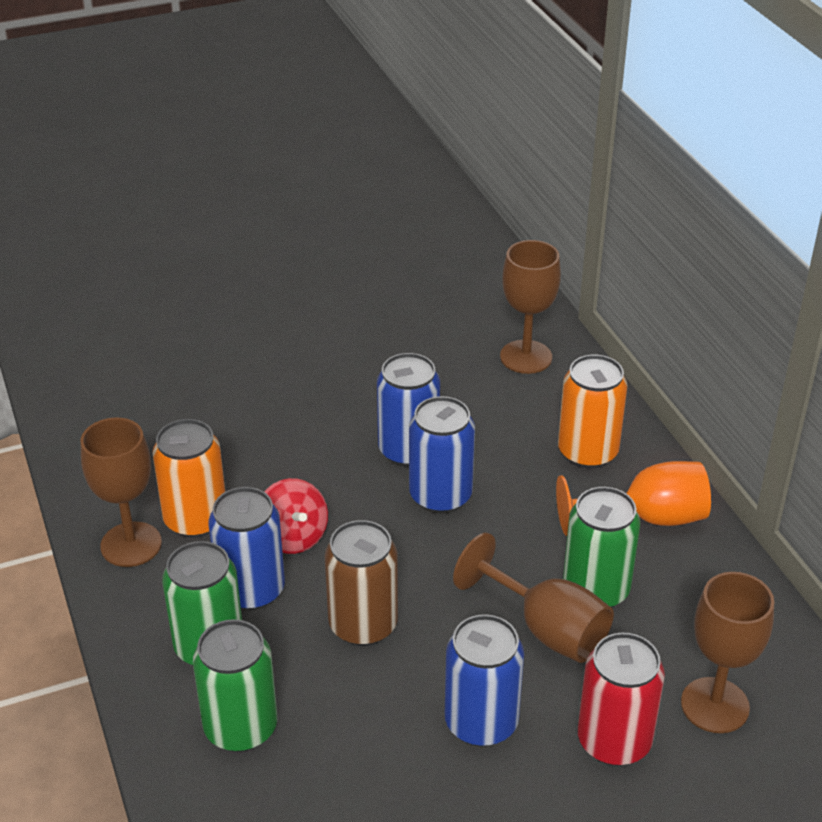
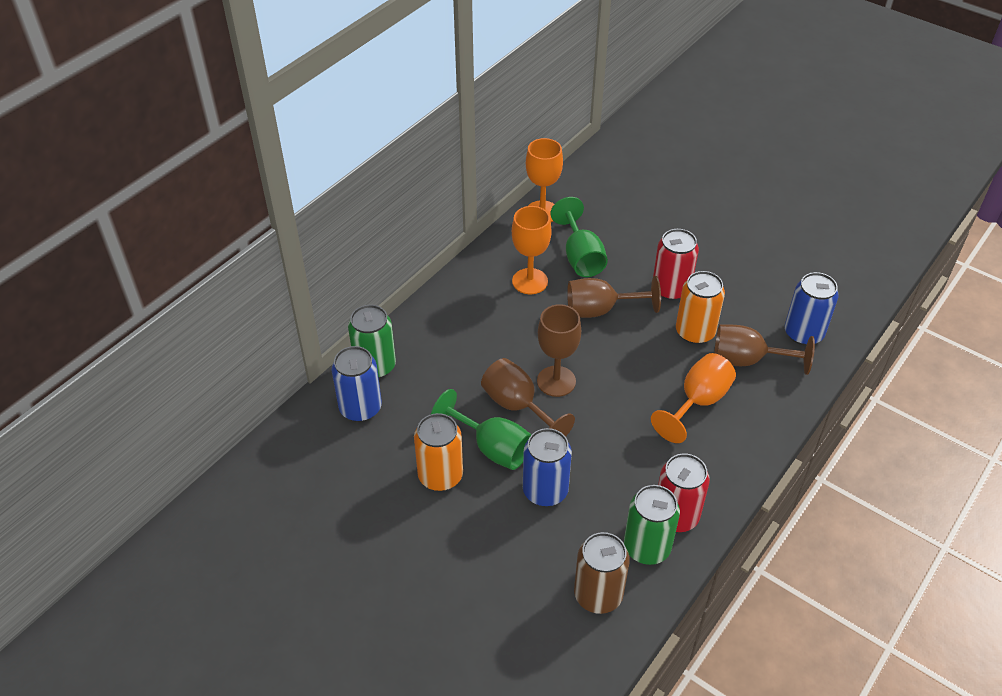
blue can: 4 -> 3
green can: 3 -> 2
green goblet: 0 -> 2
orange goblet: 1 -> 3
red can: 1 -> 2
red spinning top: 1 -> 0

